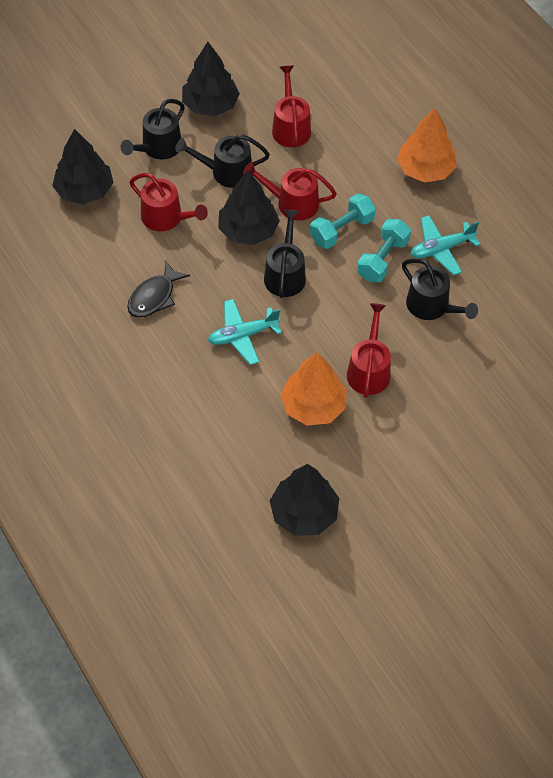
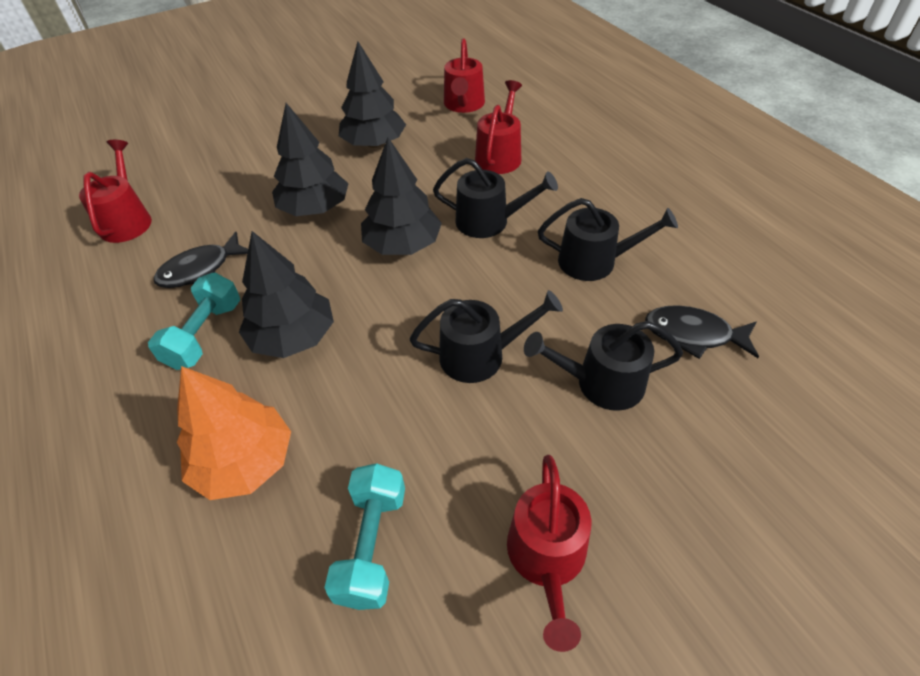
black fish: 1 -> 2
orange tree: 2 -> 1
turquoise plane: 2 -> 0

